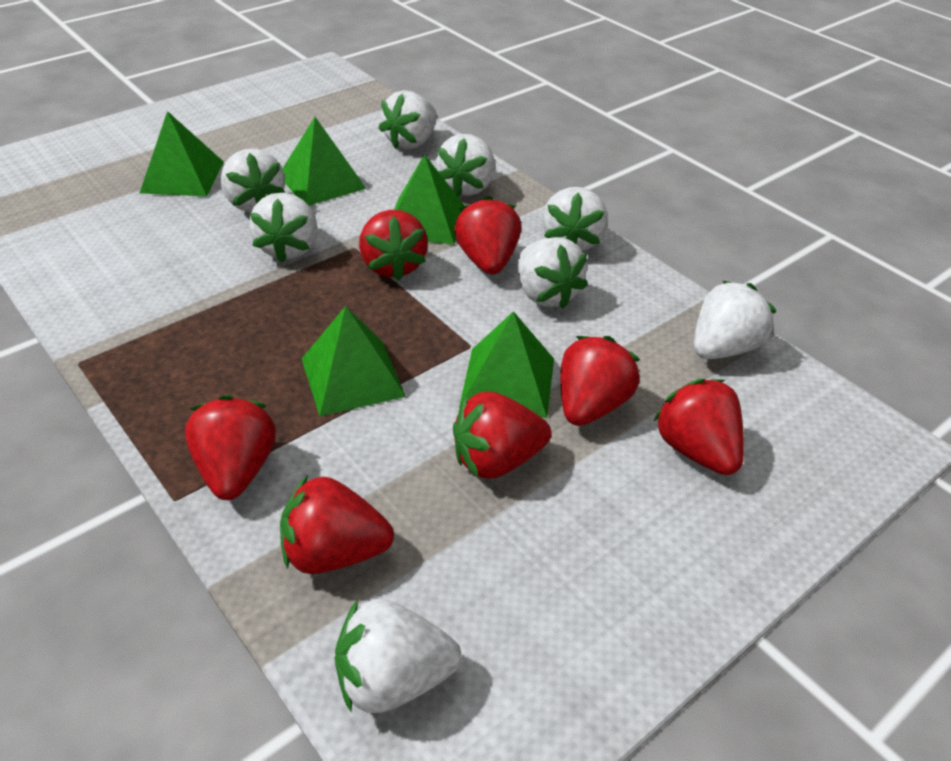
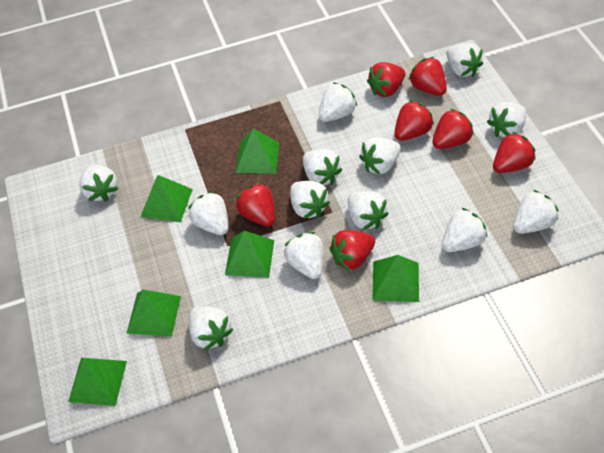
green pyramid: 5 -> 6
white strawberry: 8 -> 13

